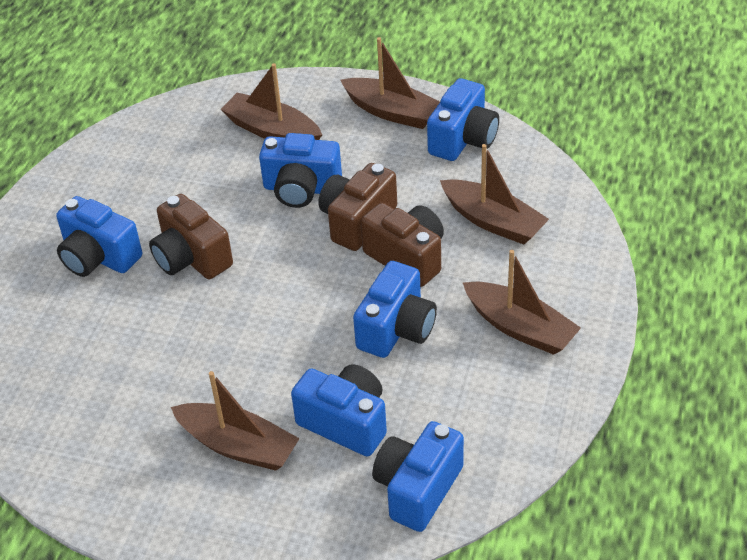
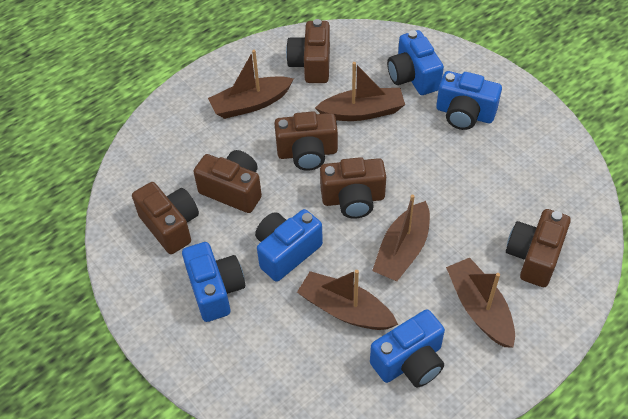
blue camera: 6 -> 5
brown camera: 3 -> 6

